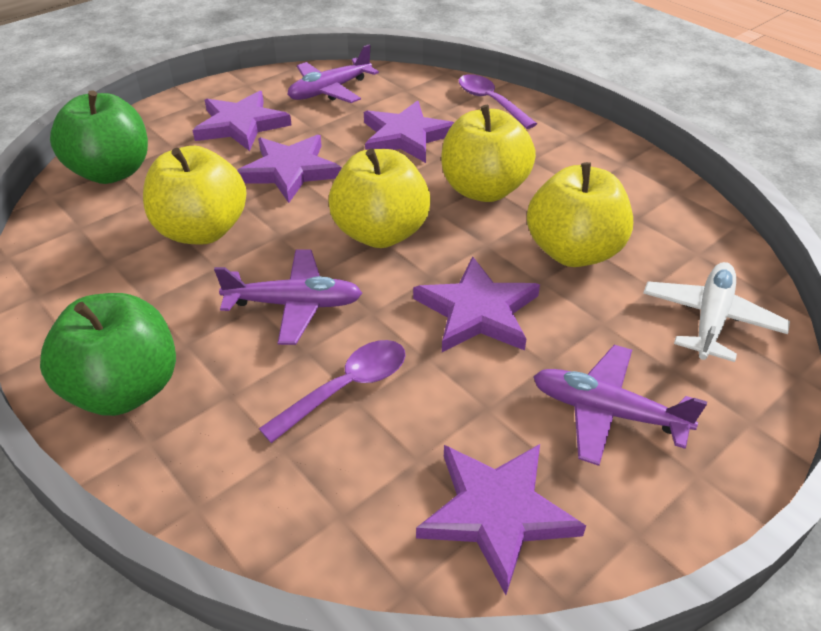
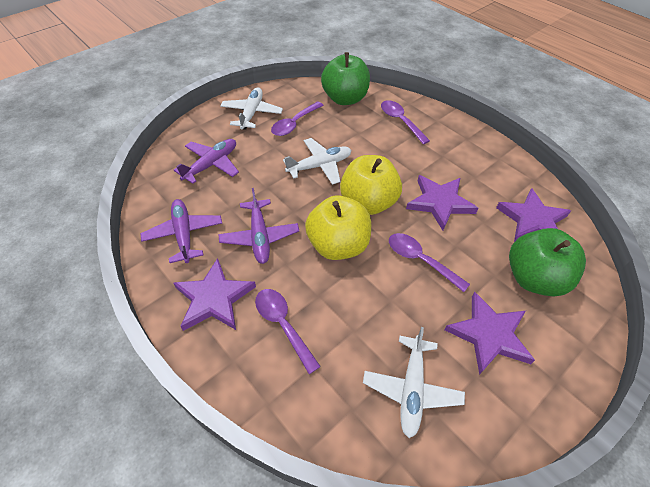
purple spoon: 2 -> 4
purple star: 5 -> 4
white plane: 1 -> 3
yellow apple: 4 -> 2

